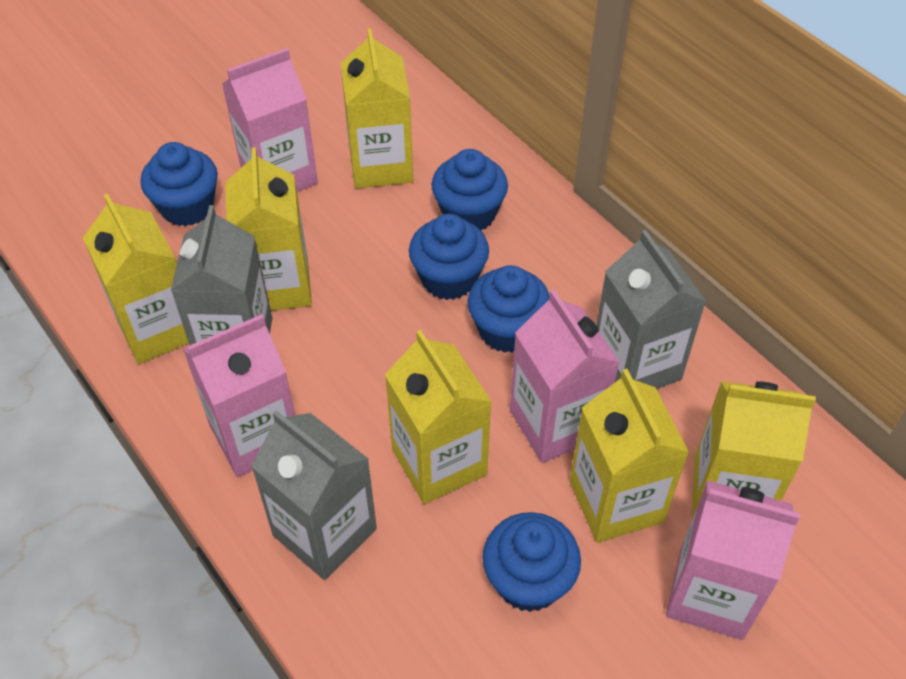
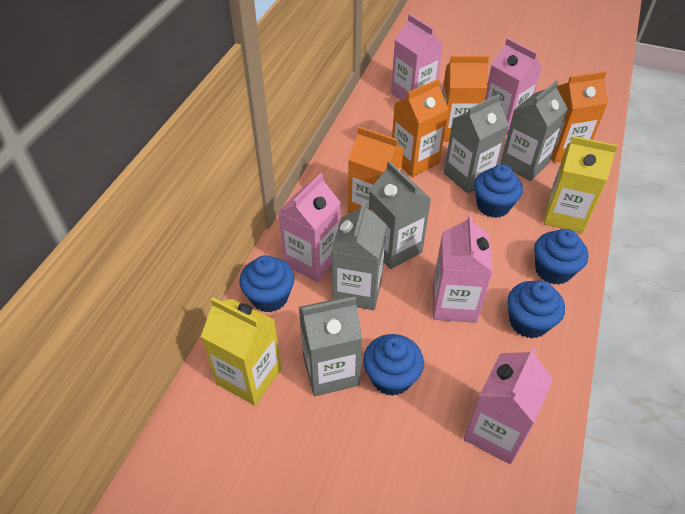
grey carton: 3 -> 5
orange carton: 0 -> 4
pink carton: 4 -> 5
yellow carton: 6 -> 2

